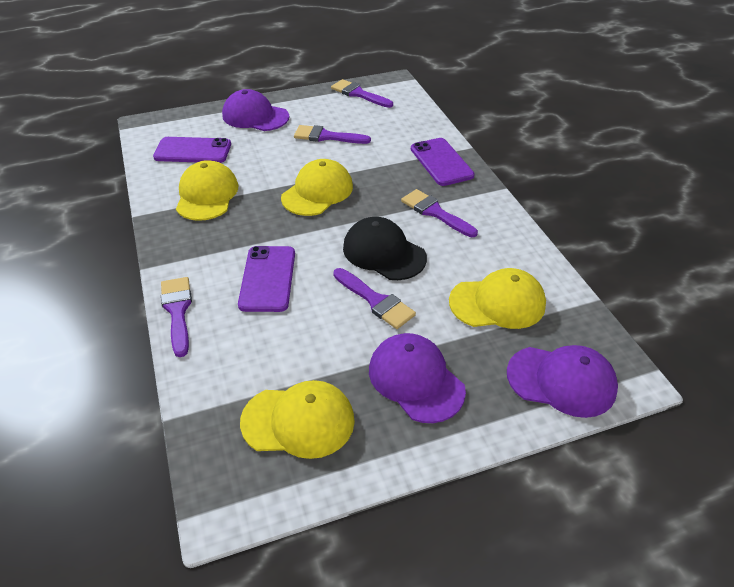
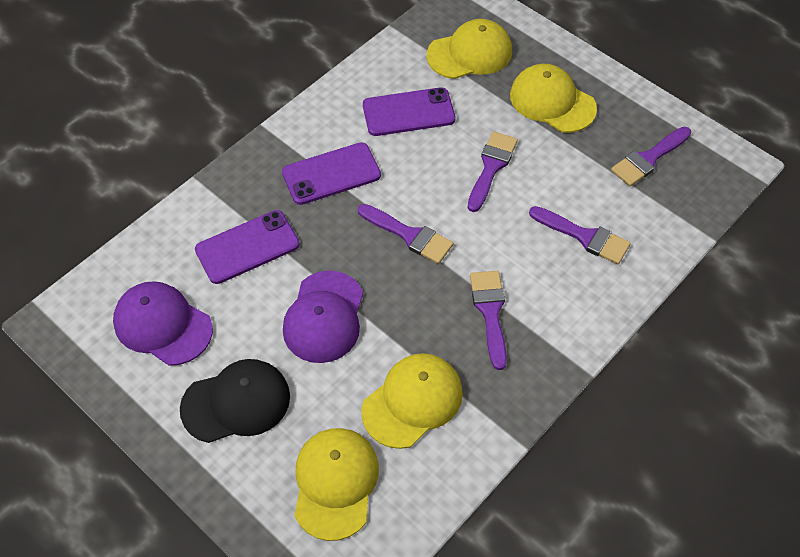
purple cap: 3 -> 2

